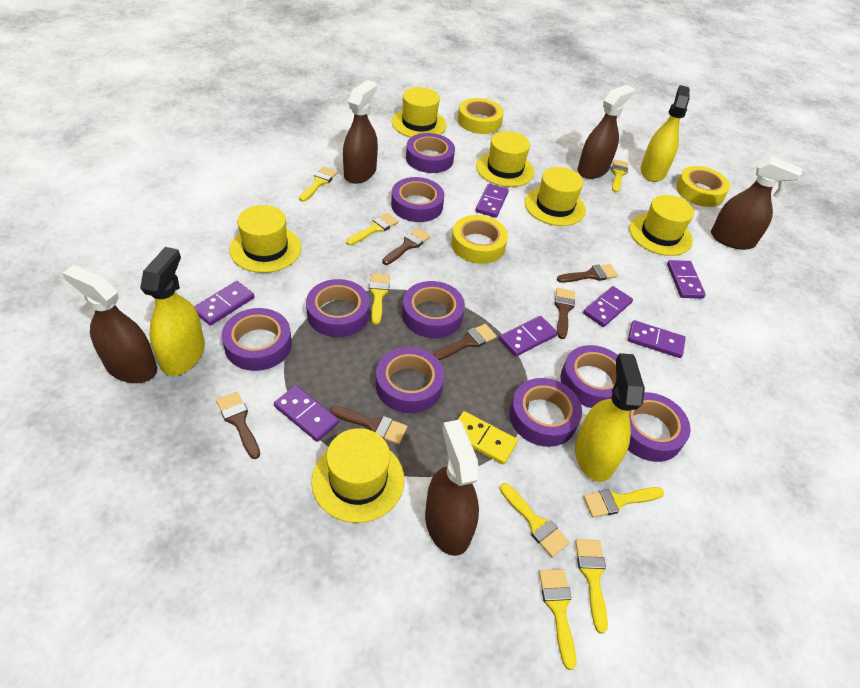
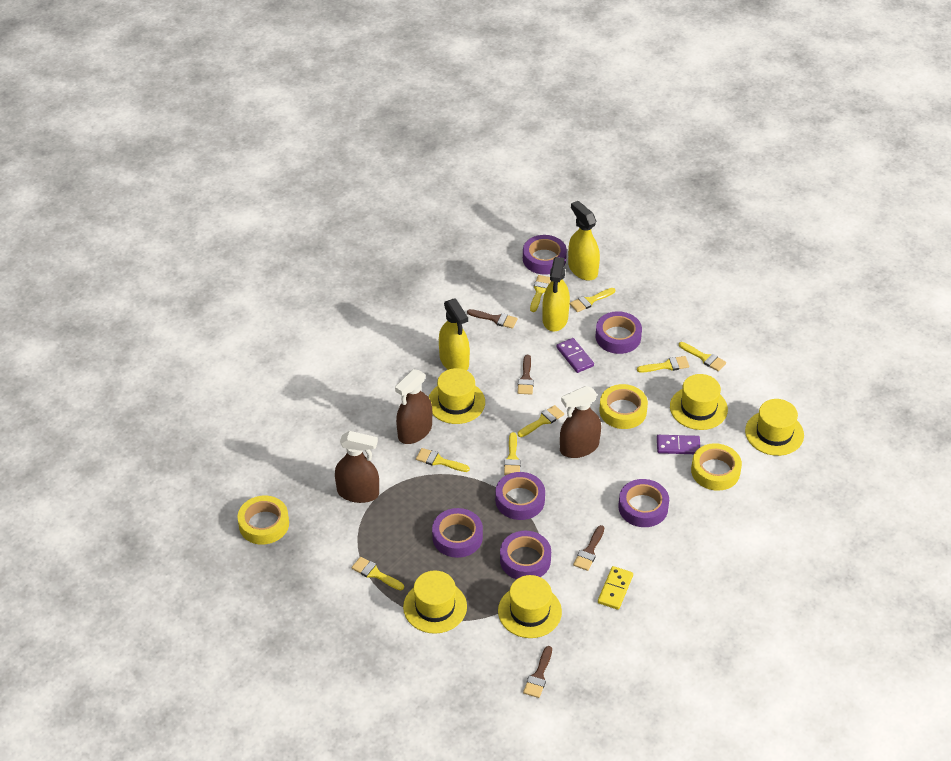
brown brush: 6 -> 4
brown spray bottle: 5 -> 3
purple domino: 7 -> 2
purple tape: 9 -> 6
yellow hat: 6 -> 5

